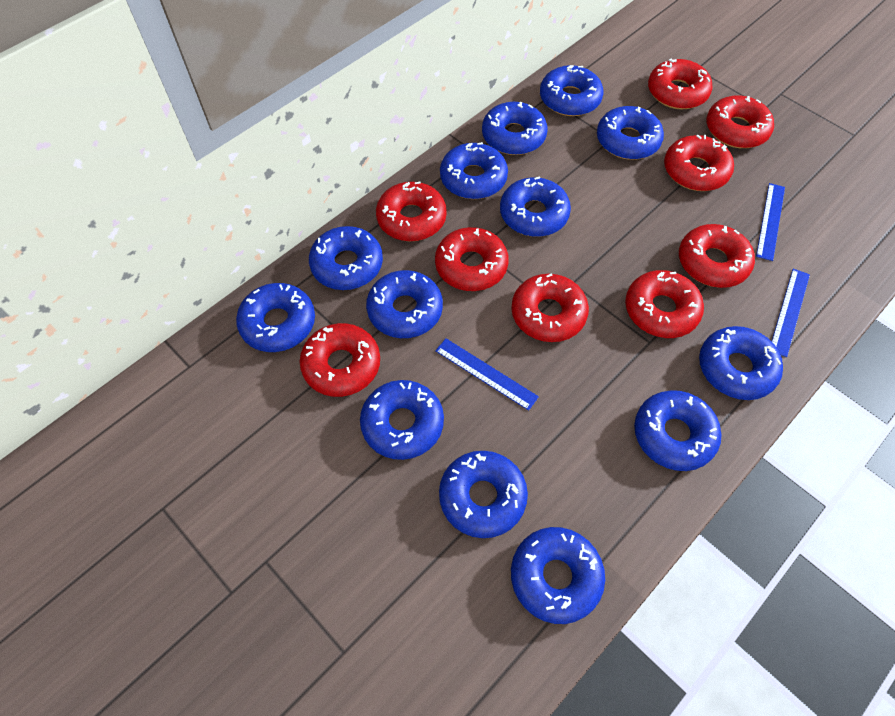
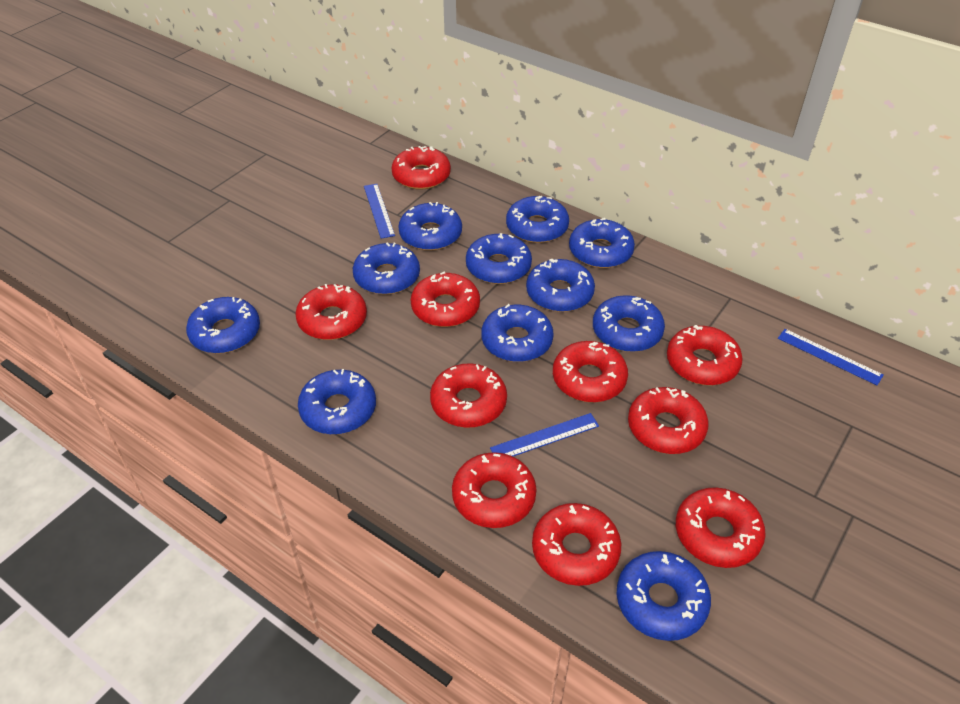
blue donut: 13 -> 11
red donut: 9 -> 10

